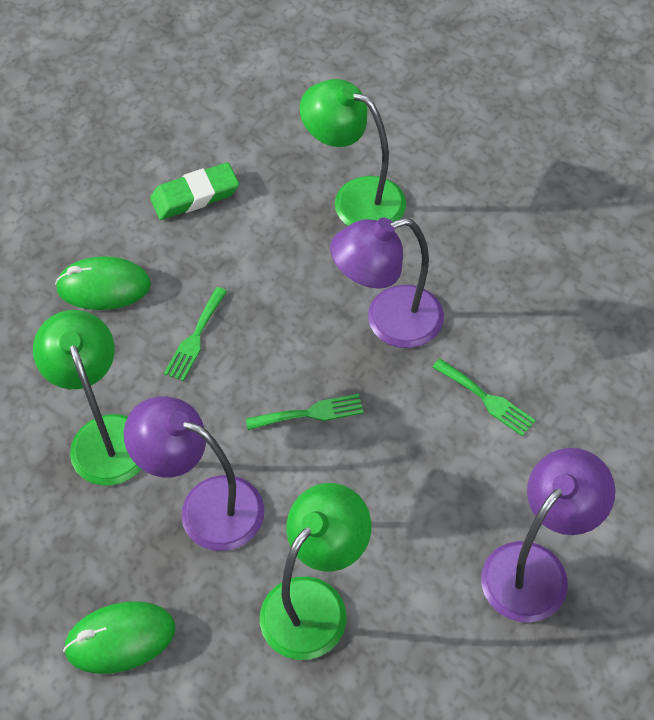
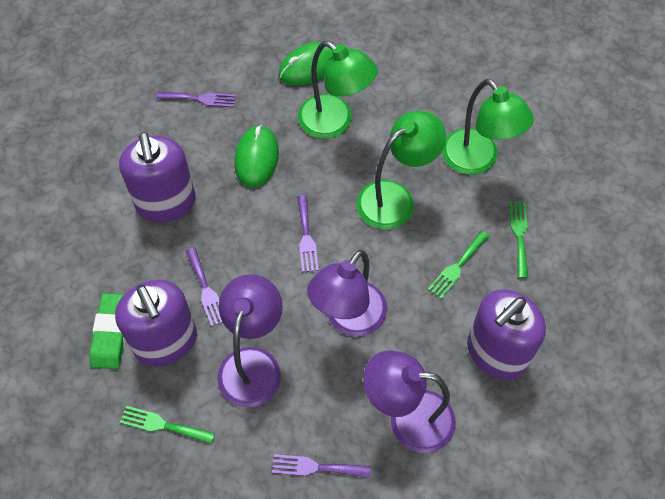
purple fork: 0 -> 4
purple soap dispenser: 0 -> 3

